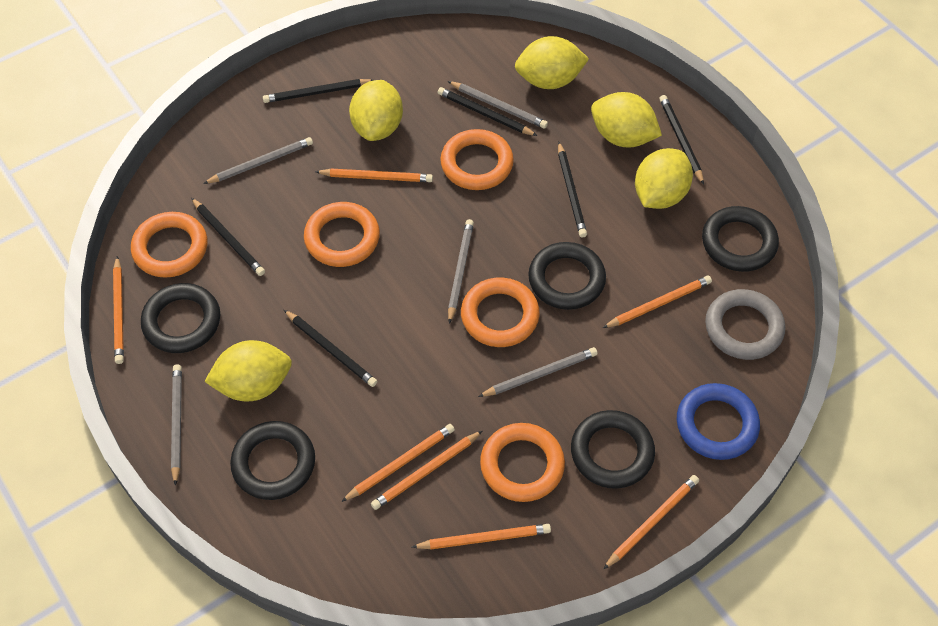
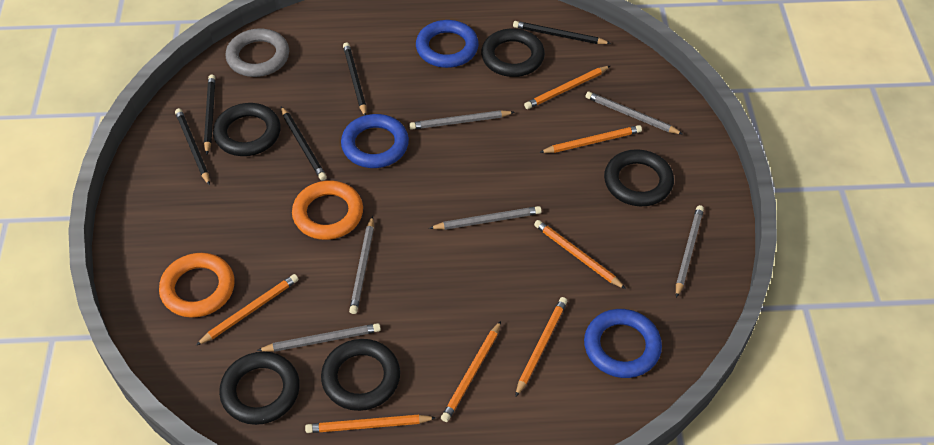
black pencil: 6 -> 5
blue ring: 1 -> 3
grey pencil: 5 -> 6
orange ring: 5 -> 2
yellow lemon: 5 -> 0

